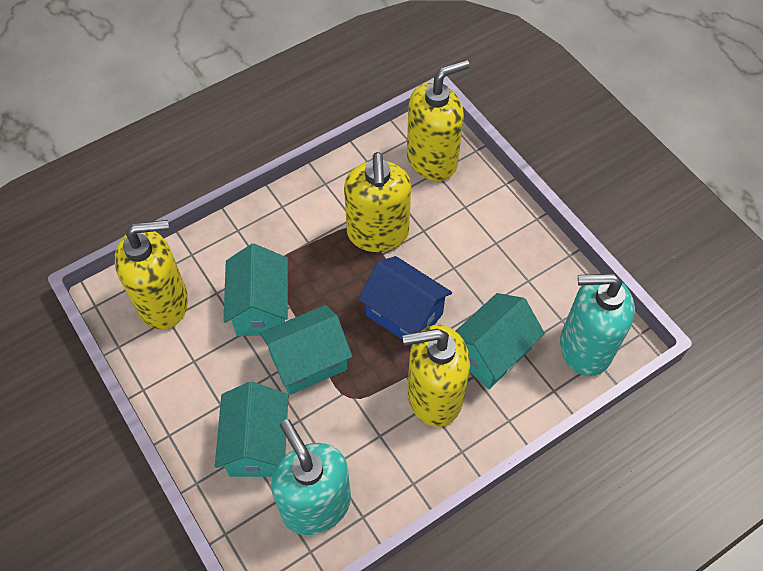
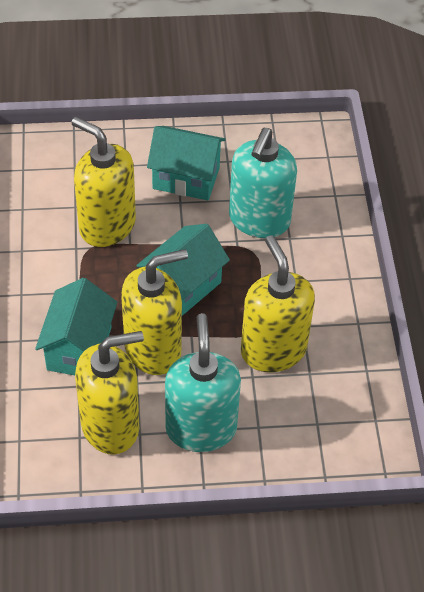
blue house: 1 -> 0
turquoise house: 4 -> 3

